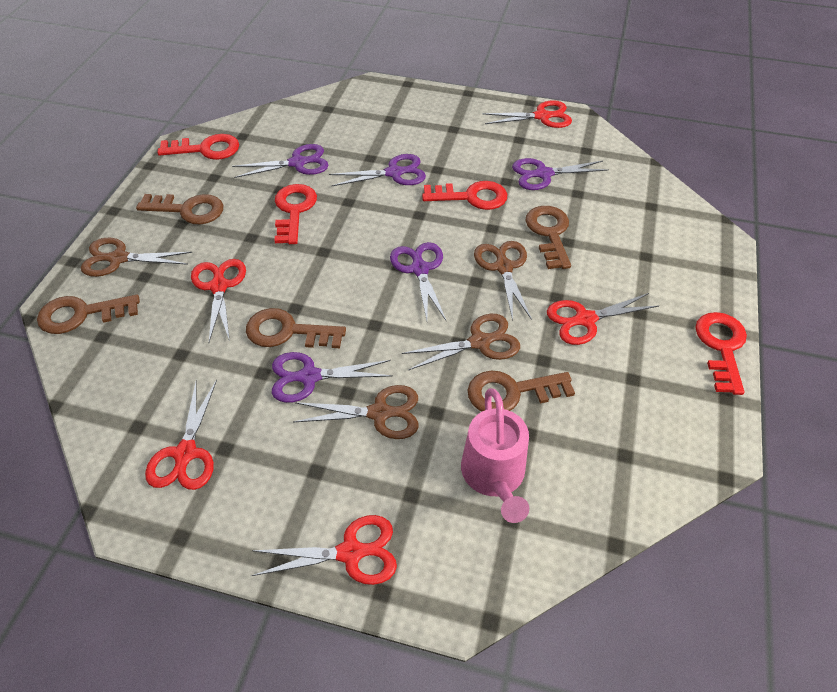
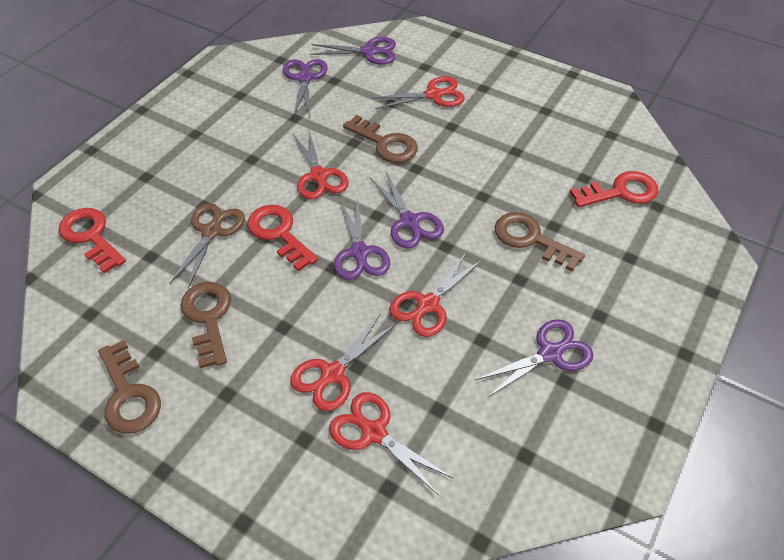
brown key: 5 -> 4
brown scissors: 4 -> 1
pink watering can: 1 -> 0
red key: 4 -> 3

